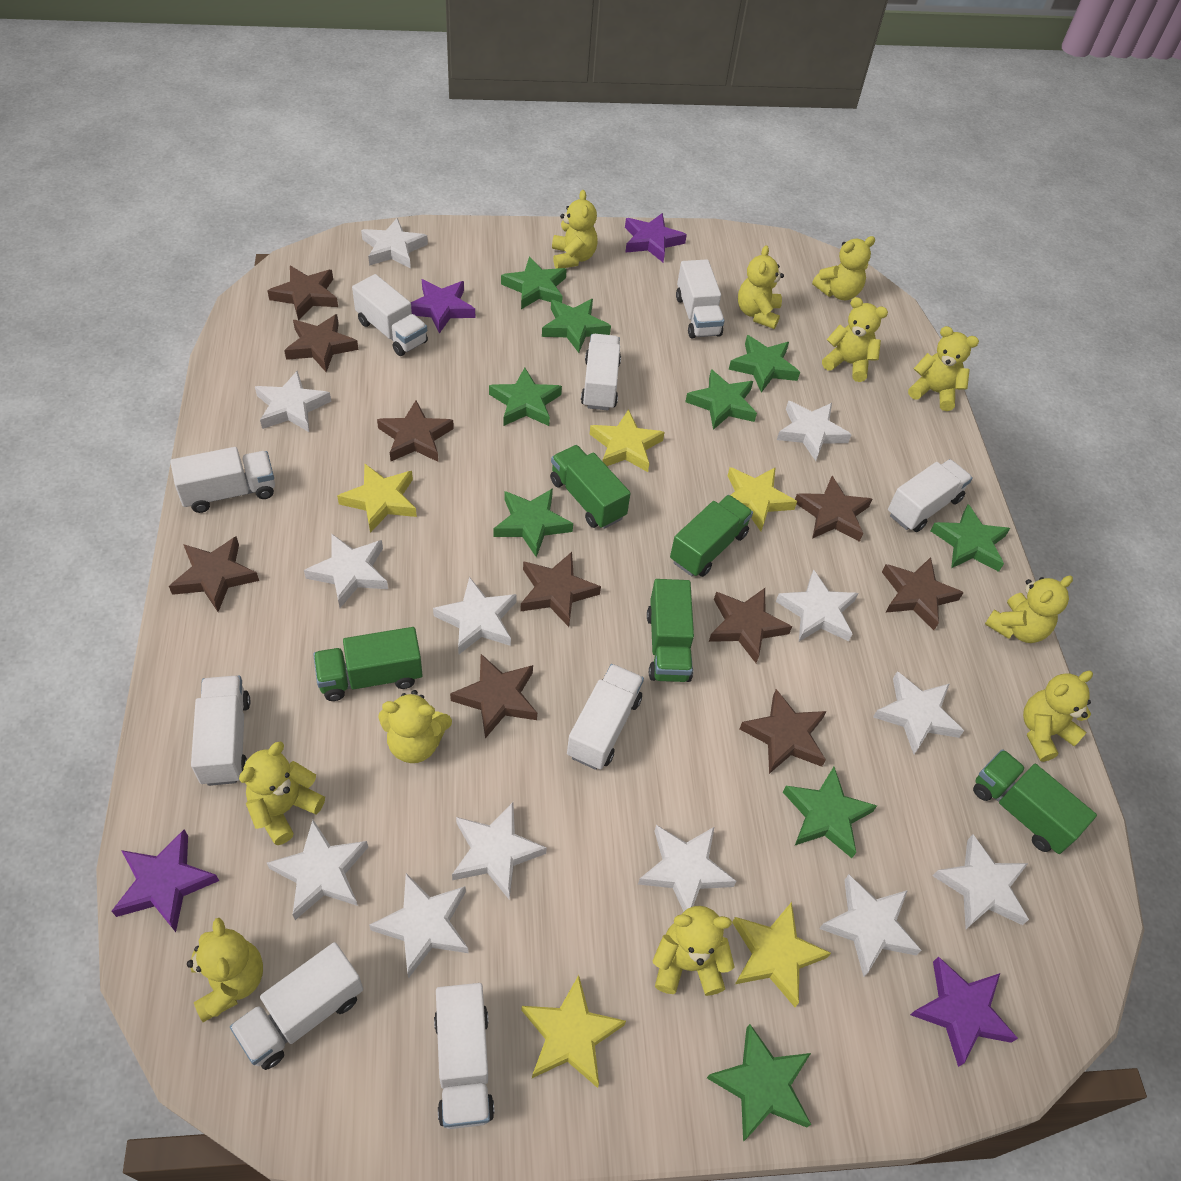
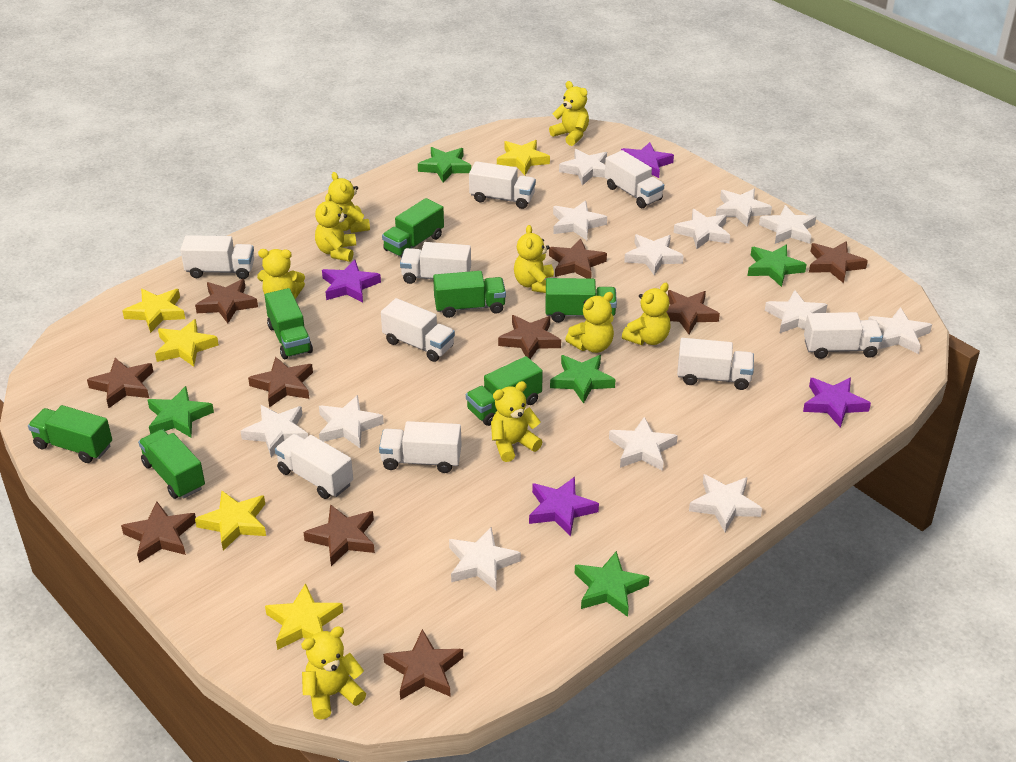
green star: 9 -> 5
green truck: 5 -> 7
yellow teddy bear: 11 -> 9

